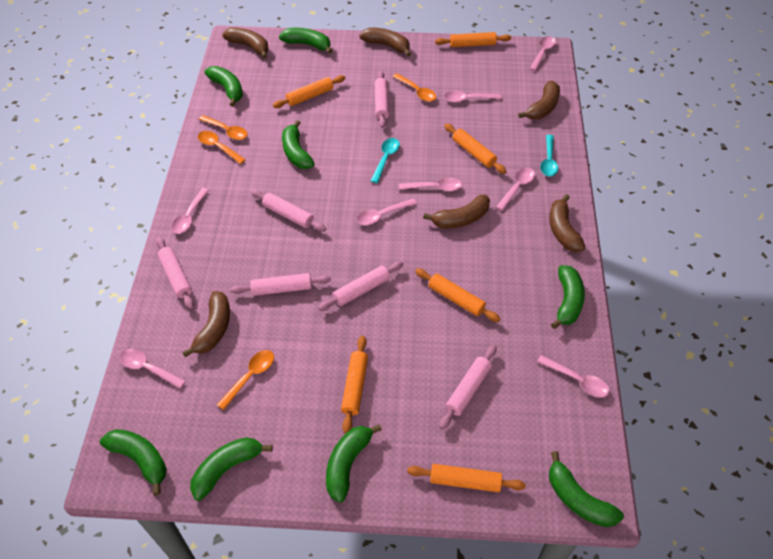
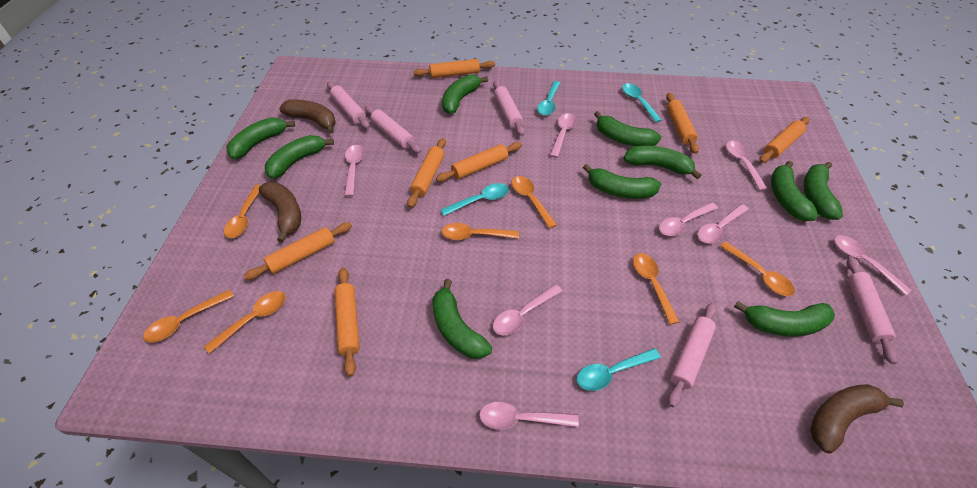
brown banana: 6 -> 3
green banana: 8 -> 10
orange rolling pin: 6 -> 7
orange spoon: 4 -> 7
pink rolling pin: 6 -> 5
turquoise spoon: 2 -> 4

